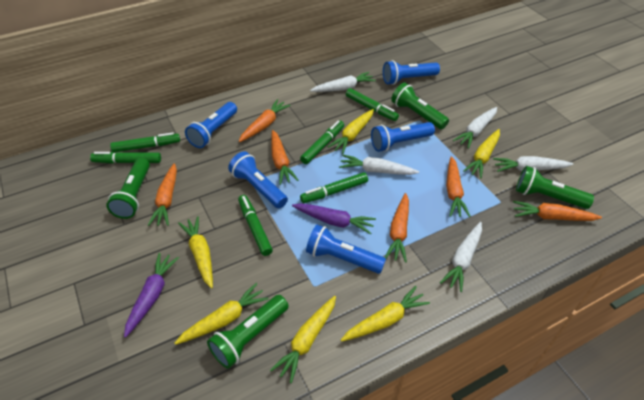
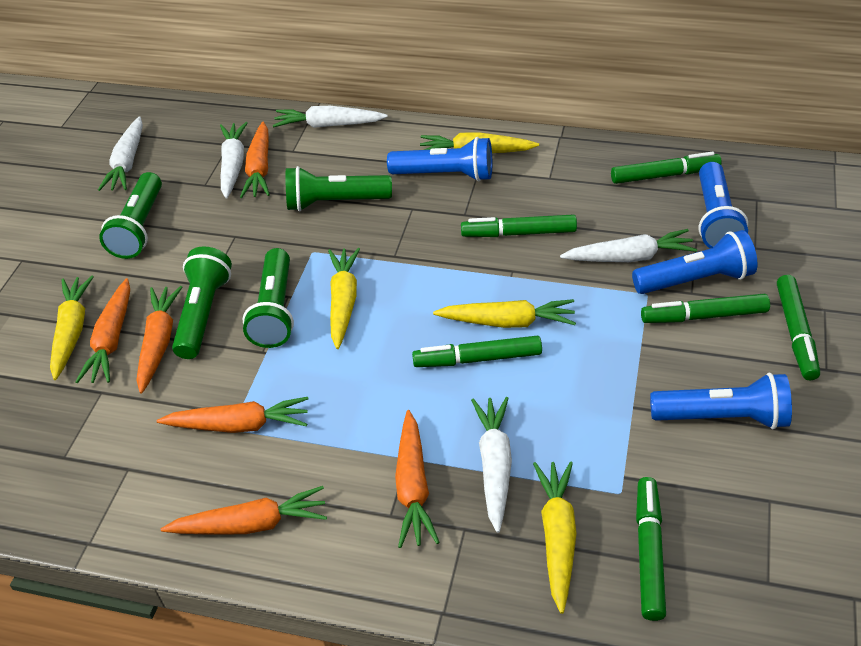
blue flashlight: 5 -> 4
purple carrot: 2 -> 0
yellow carrot: 6 -> 5

